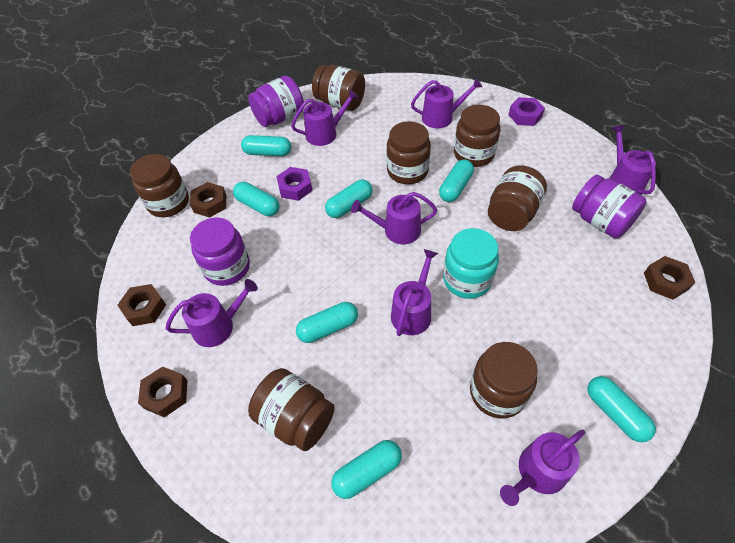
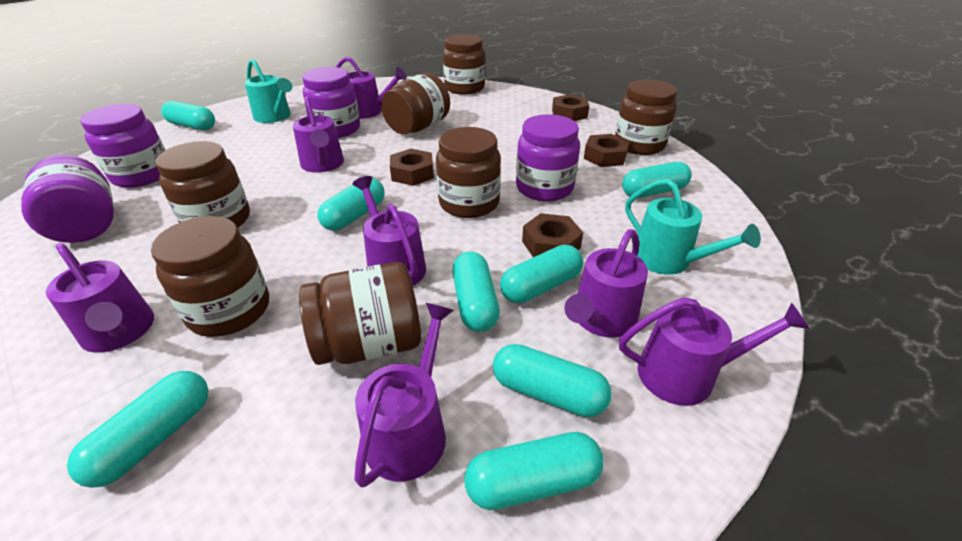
purple jar: 3 -> 4
purple nut: 2 -> 0
turquoise capsule: 7 -> 8
turquoise jar: 1 -> 0
turquoise watering can: 0 -> 2

